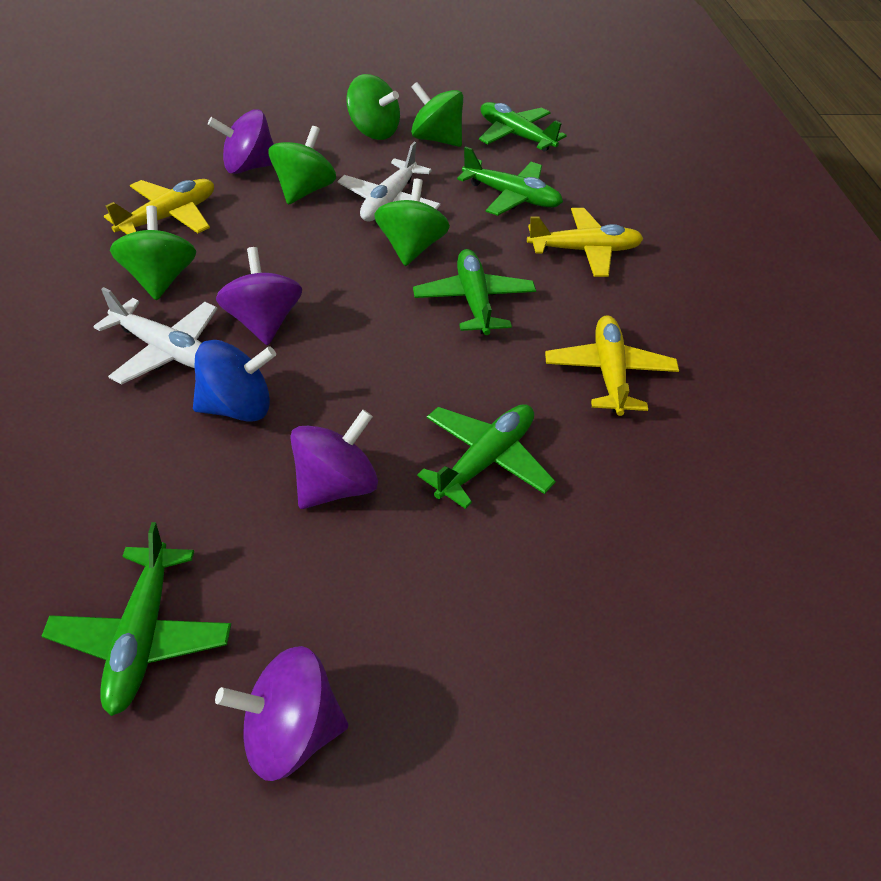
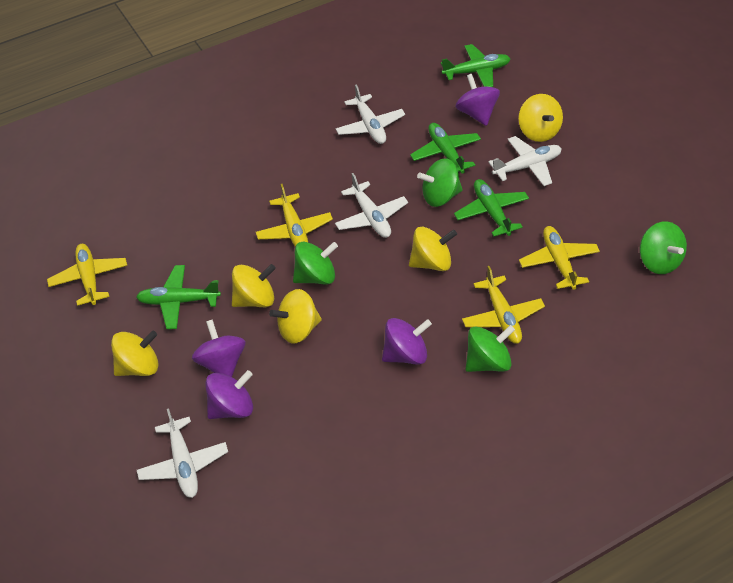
blue spinning top: 1 -> 0
green plane: 5 -> 4
green spinning top: 5 -> 4
white plane: 2 -> 4
yellow plane: 3 -> 4
yellow spinning top: 0 -> 5

